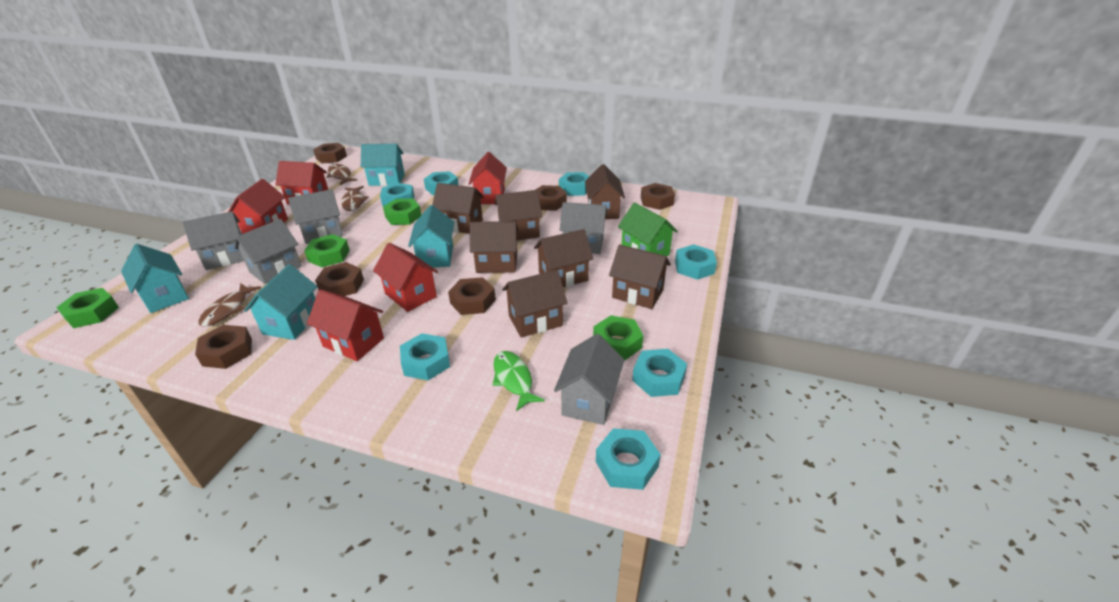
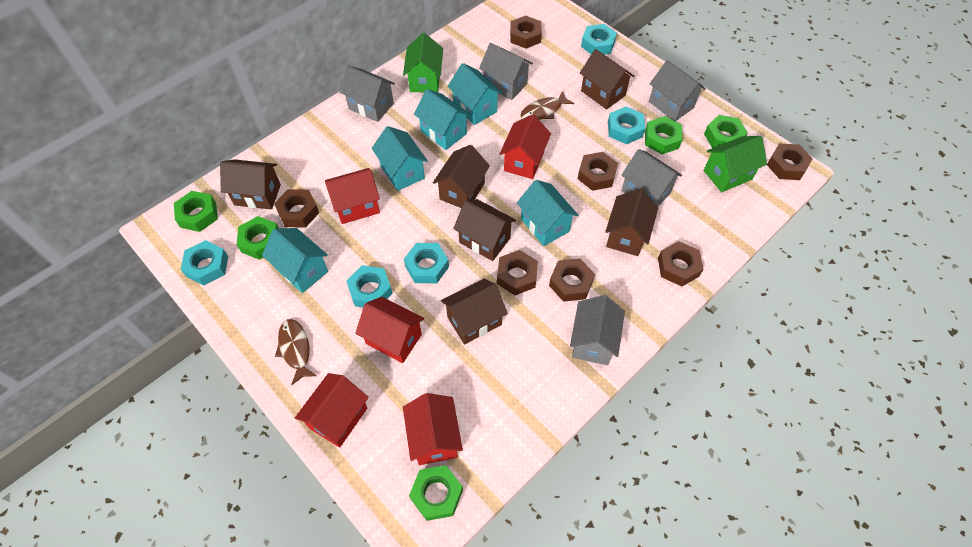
brown fish: 3 -> 2
brown house: 7 -> 6
brown nut: 6 -> 7
green fish: 1 -> 0
green house: 1 -> 2
green nut: 4 -> 5
turquoise house: 4 -> 5
turquoise nut: 7 -> 5

